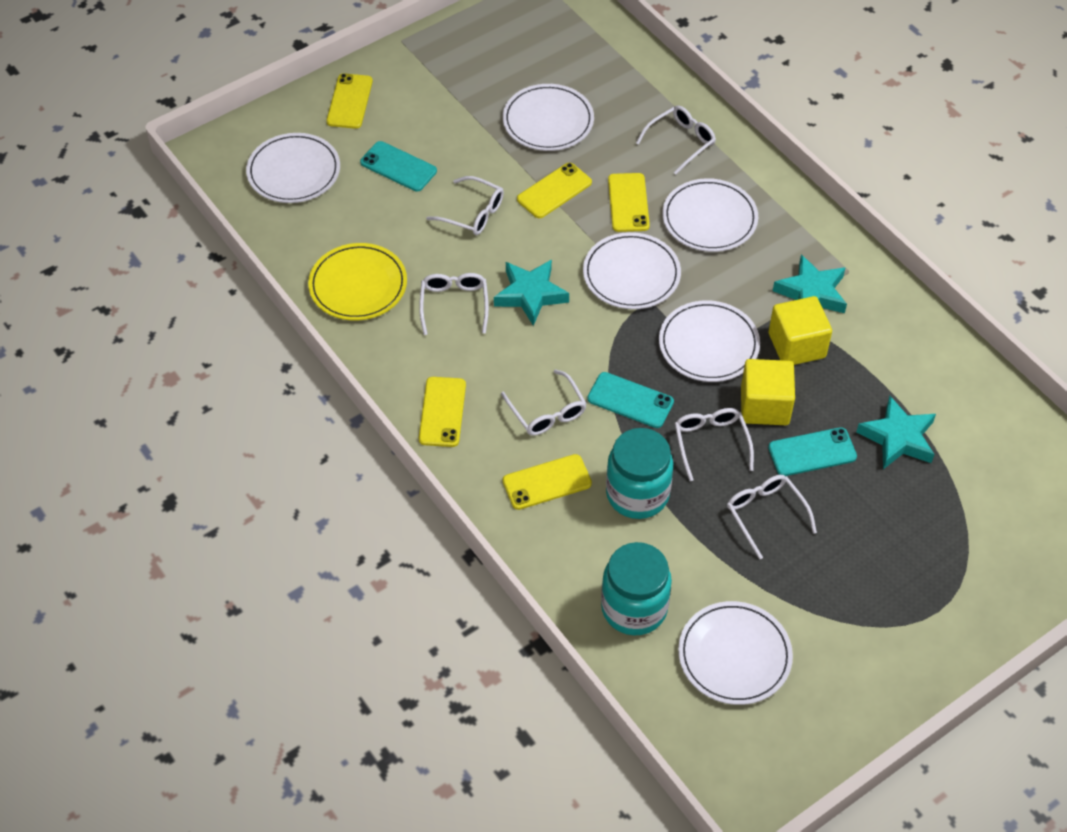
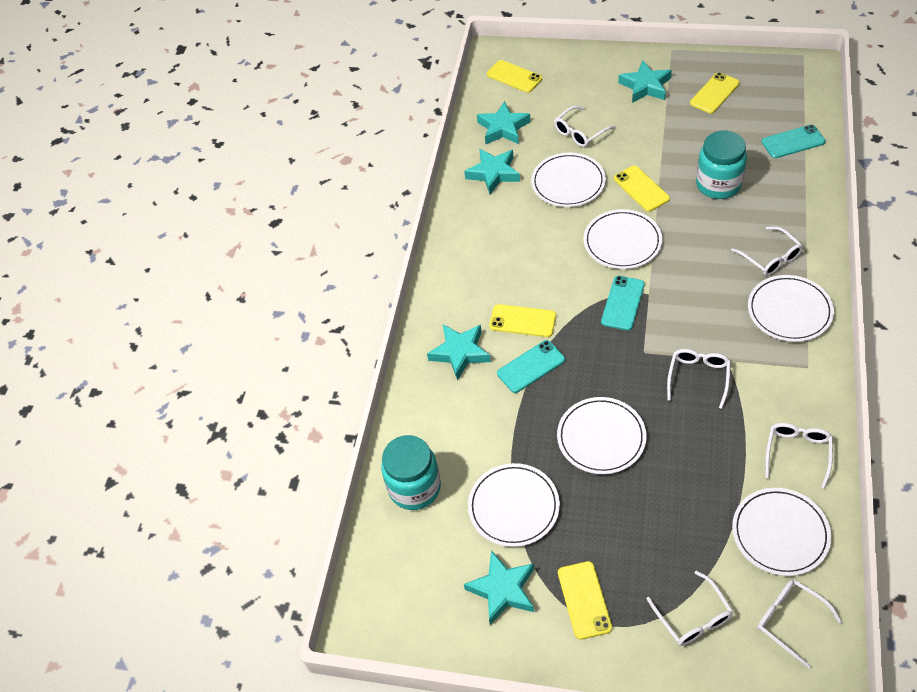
turquoise star: 3 -> 5
yellow cube: 2 -> 0
yellow plate: 1 -> 0

